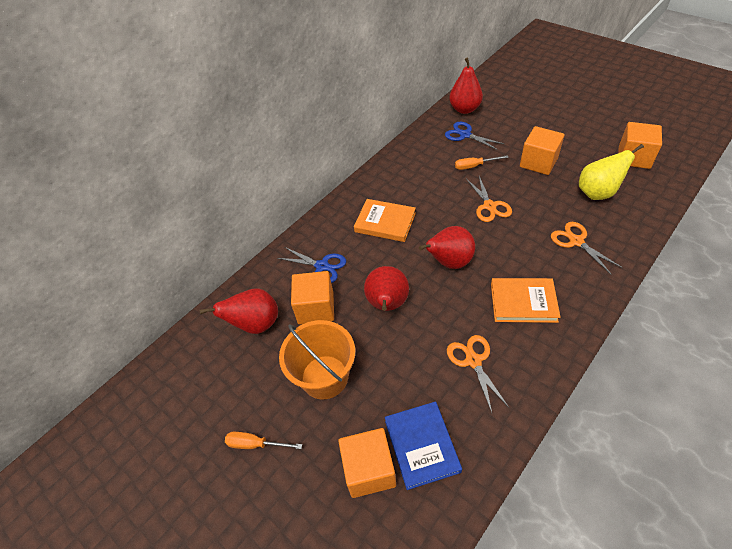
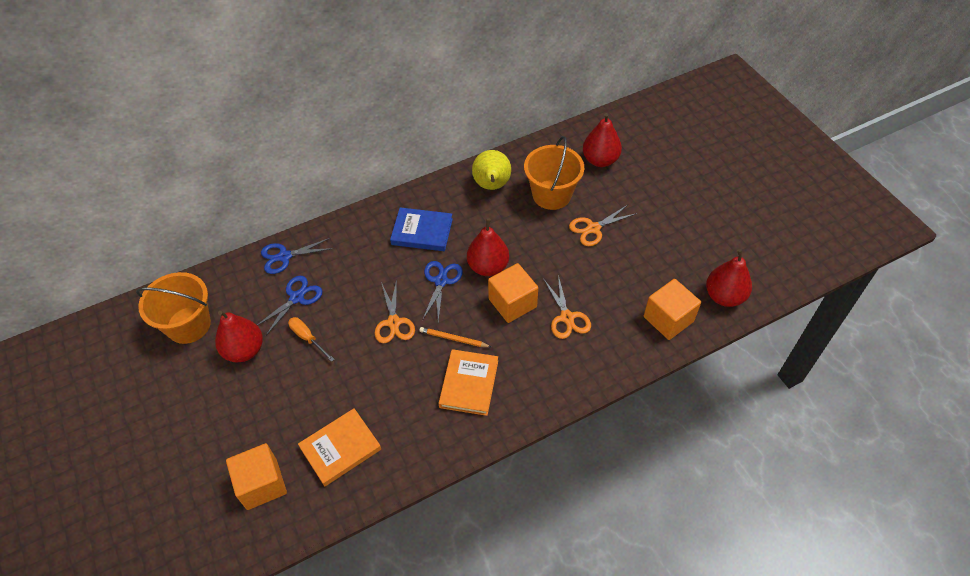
blue scissors: 2 -> 3
orange bucket: 1 -> 2
orange cube: 4 -> 3
orange pencil: 0 -> 1
orange screwdriver: 2 -> 1

